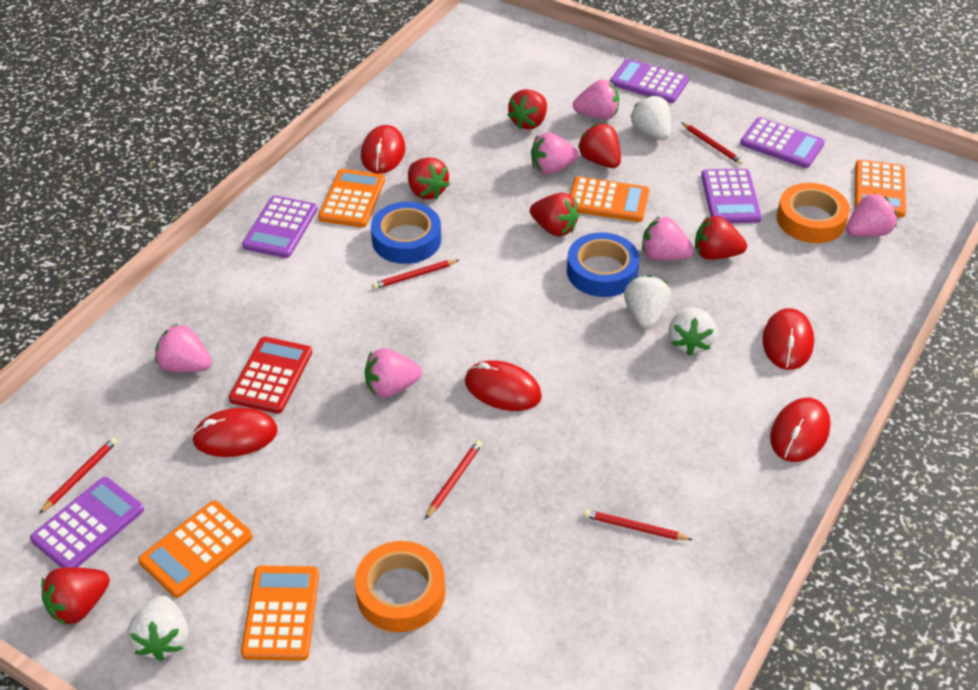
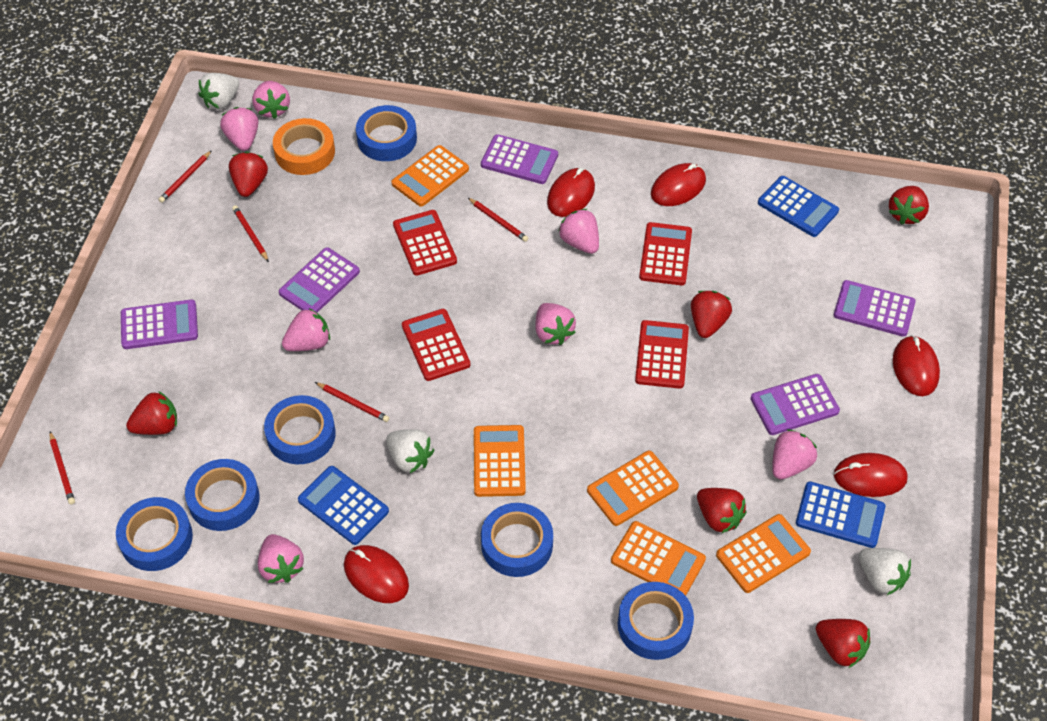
blue calculator: 0 -> 3
blue tape: 2 -> 6
orange tape: 2 -> 1
pink strawberry: 6 -> 7
red calculator: 1 -> 4
white strawberry: 4 -> 3

